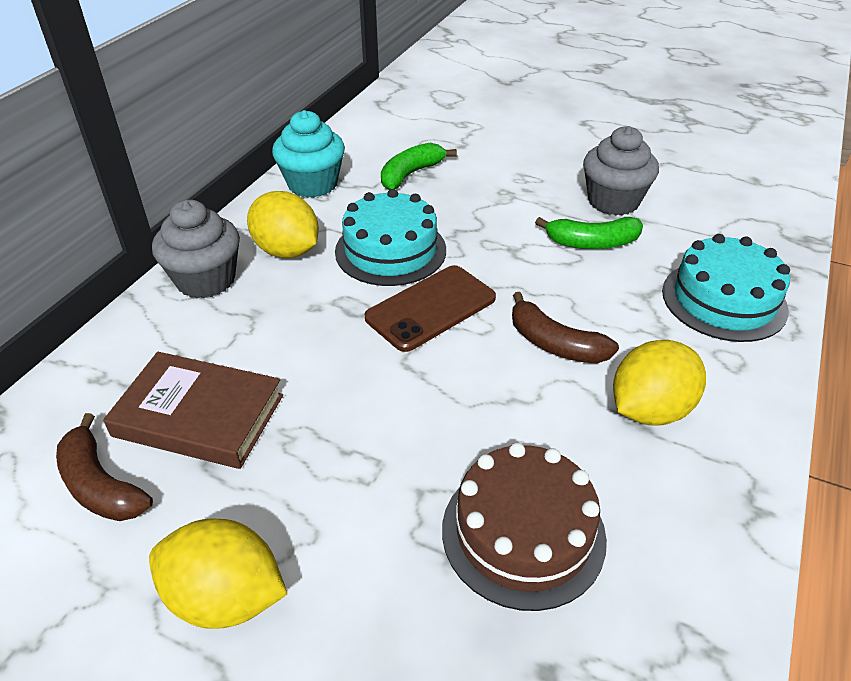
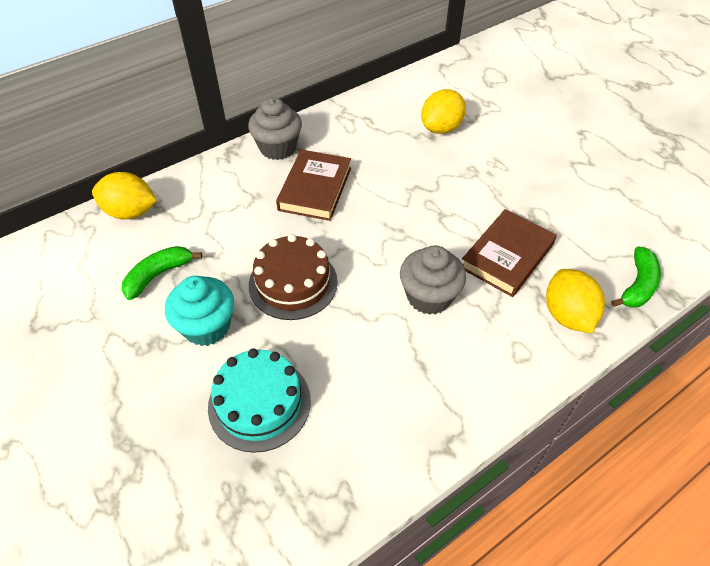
brown banana: 2 -> 0
brown book: 1 -> 2
brown phone: 1 -> 0
turquoise cake: 2 -> 1

